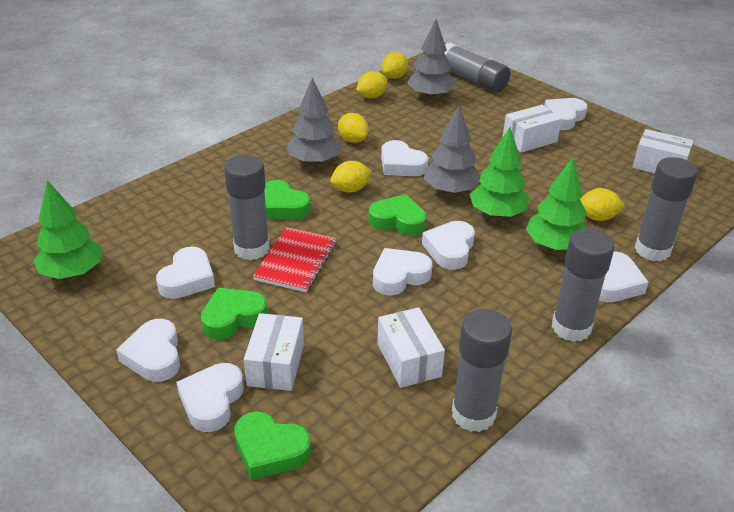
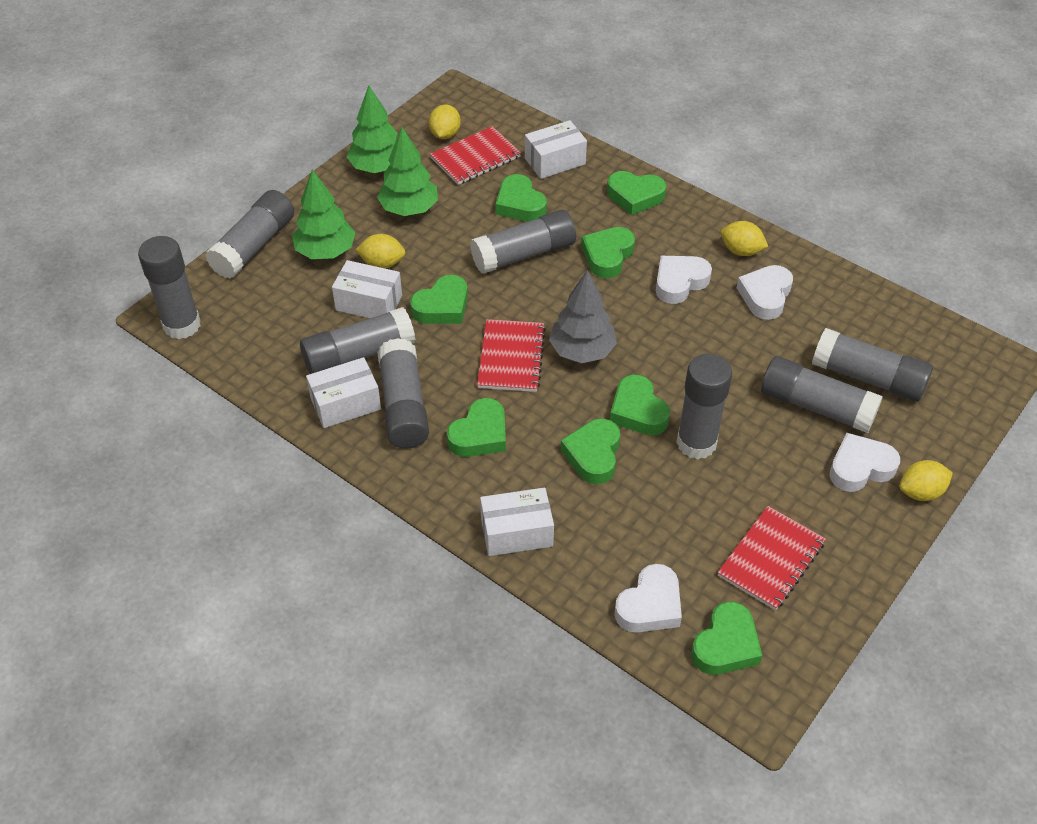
green heart: 4 -> 8
grey glue stick: 5 -> 8
grey tree: 3 -> 1
red notebook: 1 -> 3
white heart: 8 -> 4
yellow lemon: 5 -> 4

